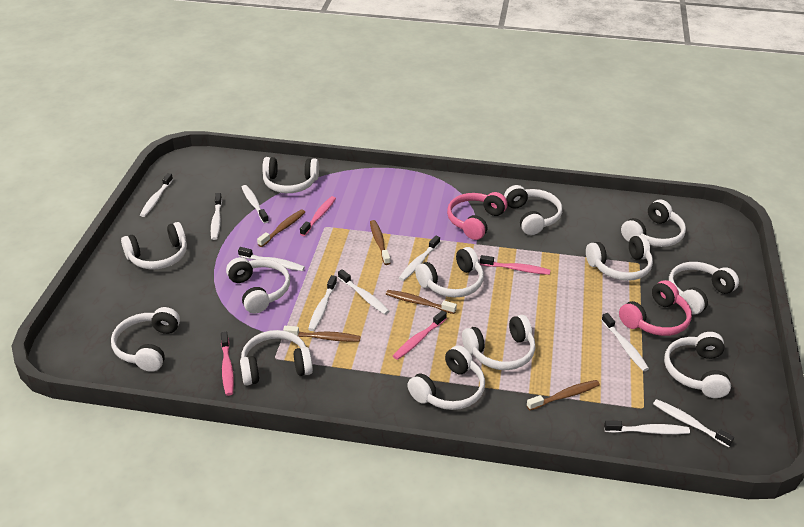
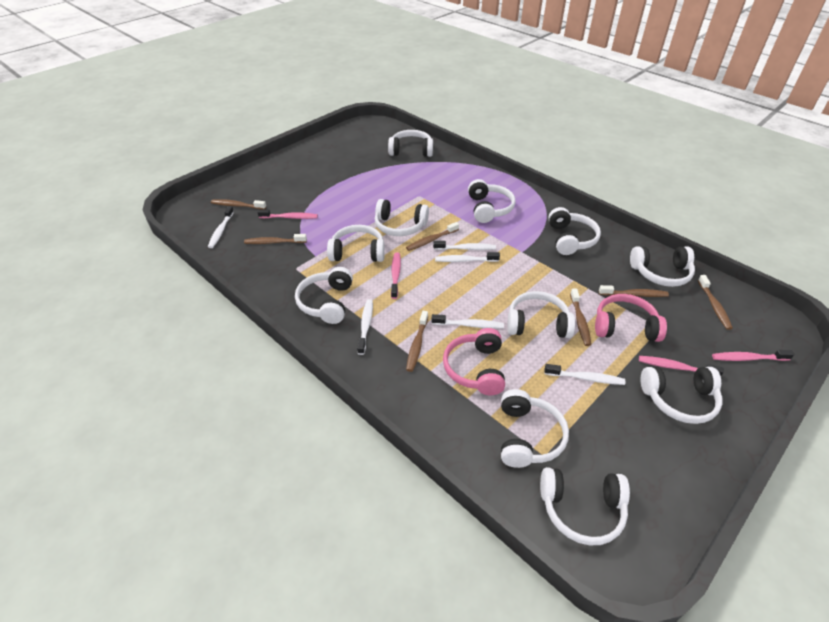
brown toothbrush: 5 -> 7
white headphones: 13 -> 11
white toothbrush: 10 -> 6

